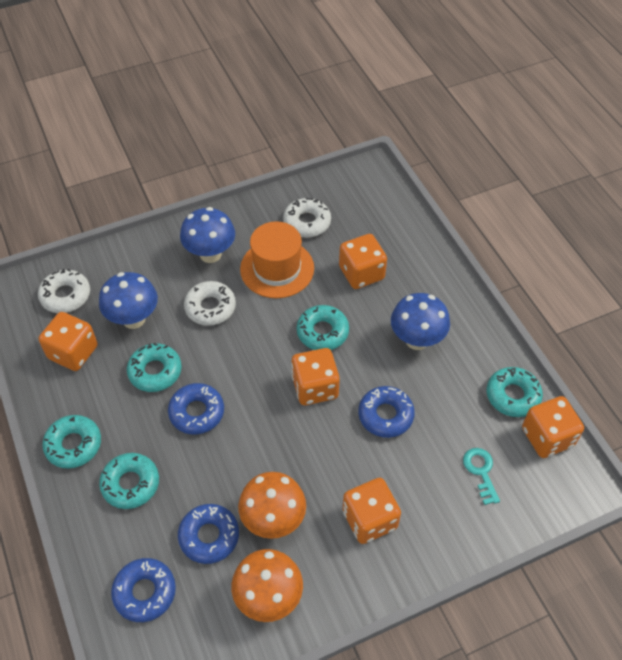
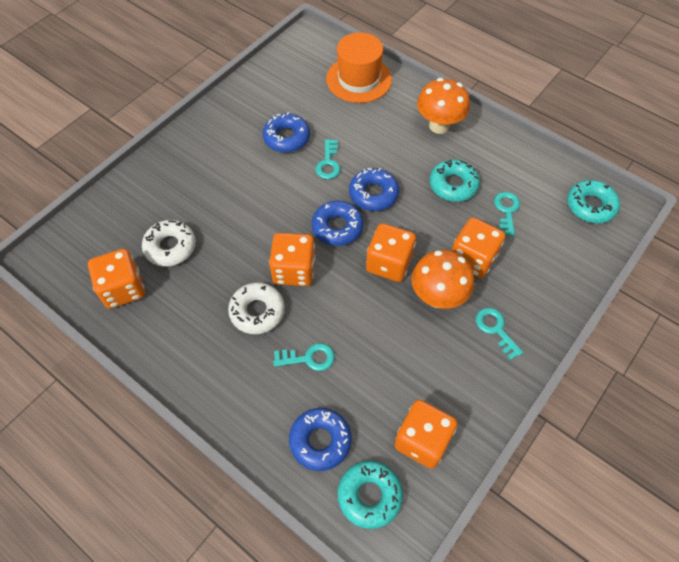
blue mushroom: 3 -> 0
turquoise donut: 5 -> 3
turquoise key: 1 -> 4
white donut: 3 -> 2

